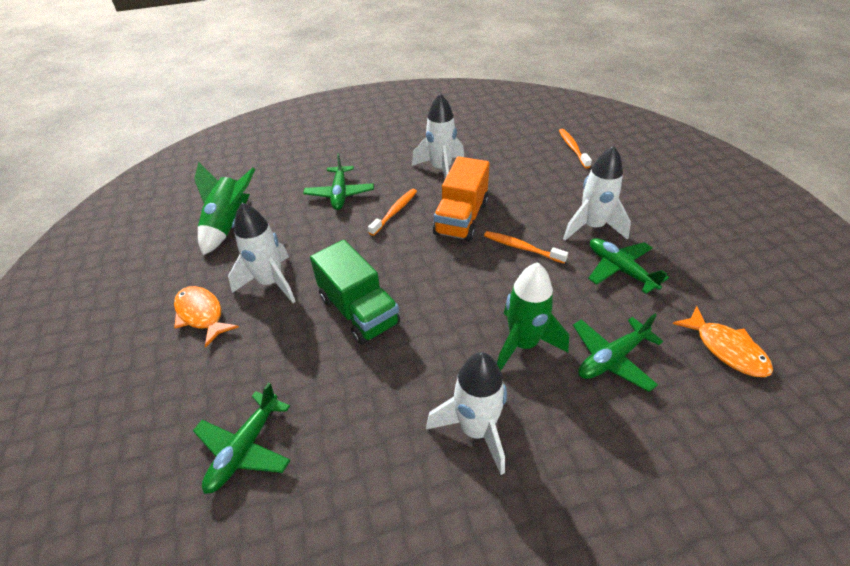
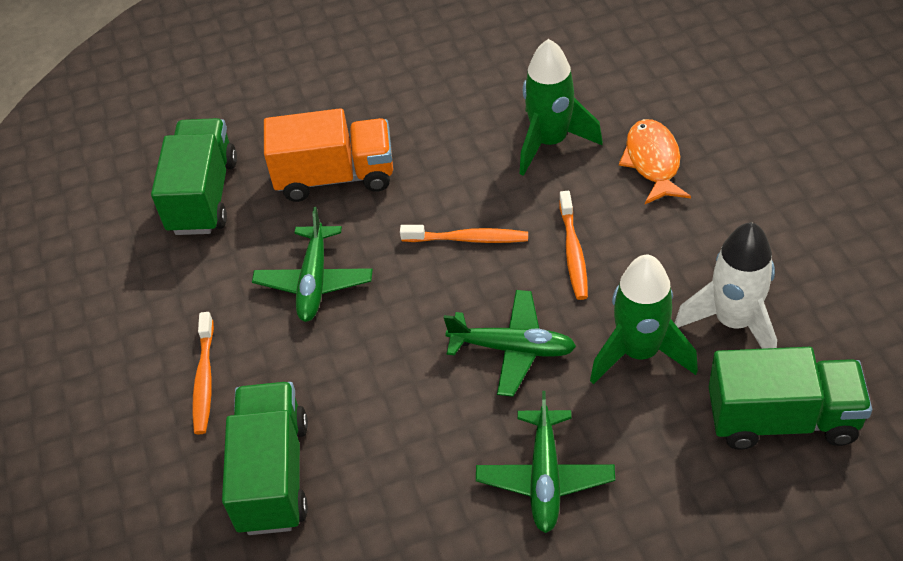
green plane: 4 -> 3
green truck: 1 -> 3
orange fish: 2 -> 1
white rocket: 4 -> 1

